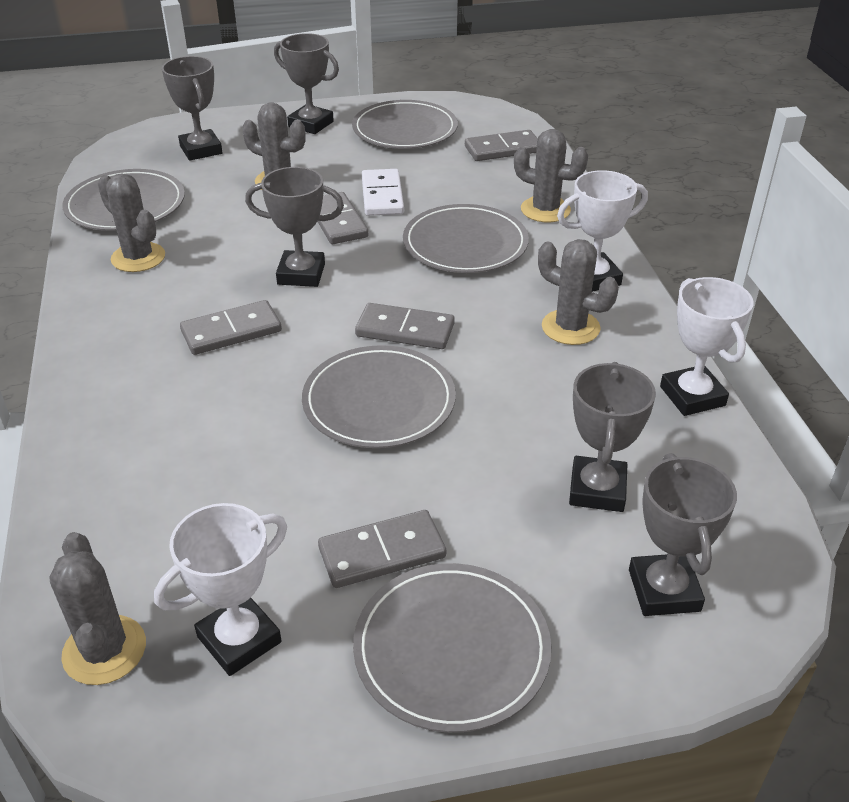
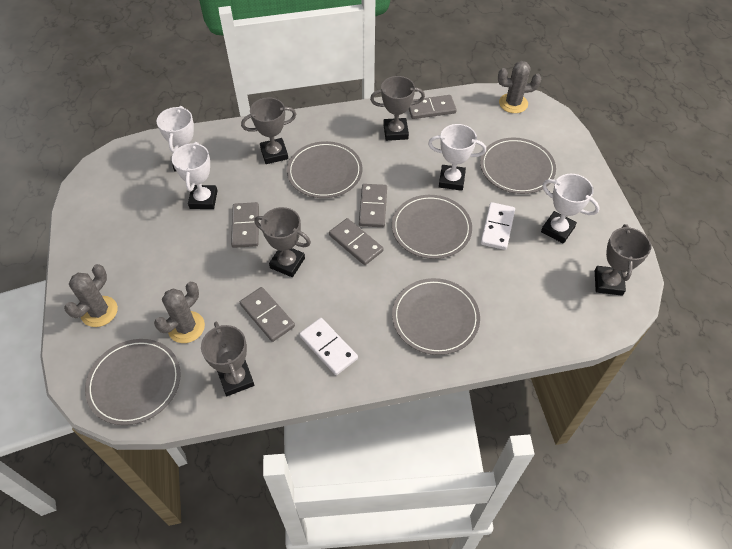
grey cactus: 5 -> 3
white domino: 1 -> 2
white trophy: 3 -> 4

